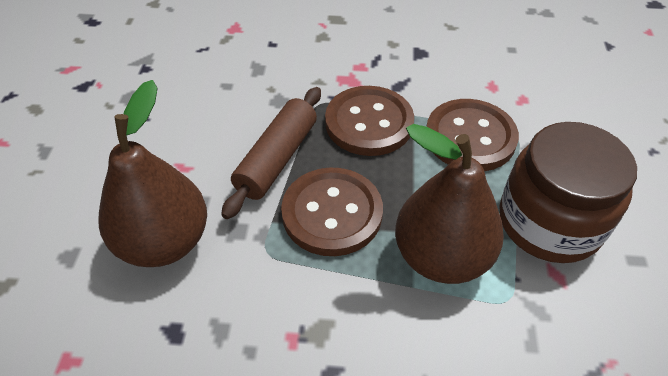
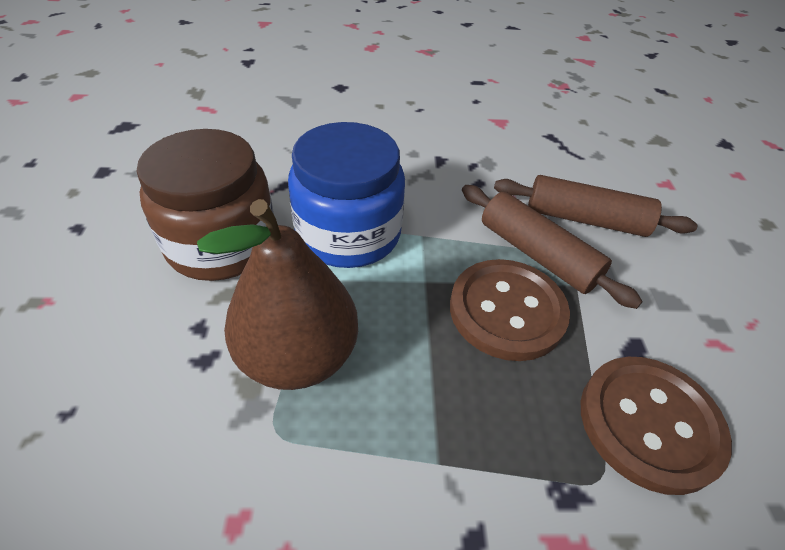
blue jar: 0 -> 1
brown button: 3 -> 2
brown pear: 2 -> 1
brown rolling pin: 1 -> 2

